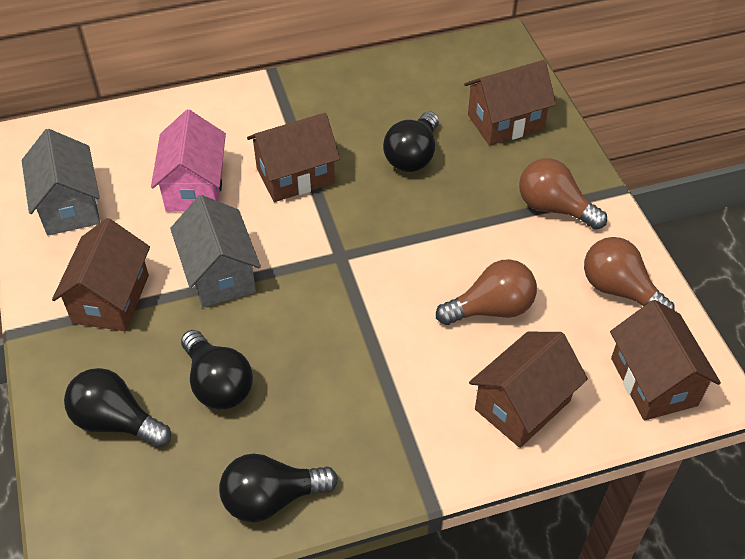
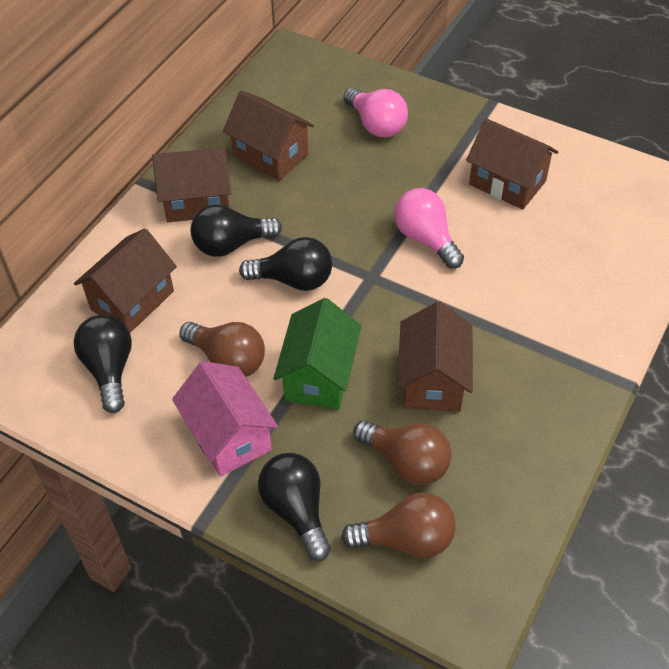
green house: 0 -> 1
grey house: 2 -> 0
pink light bulb: 0 -> 2

